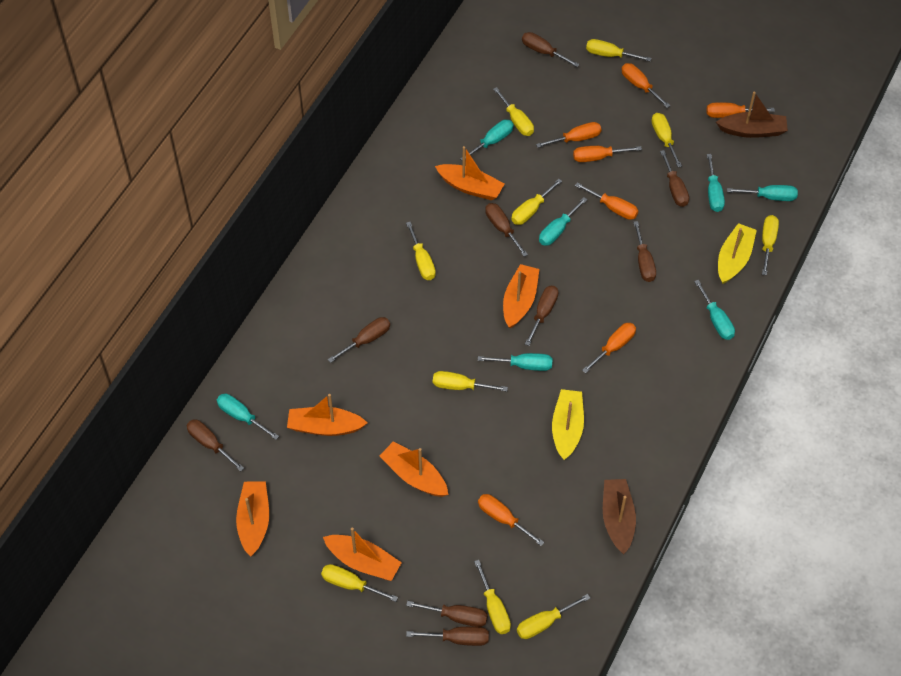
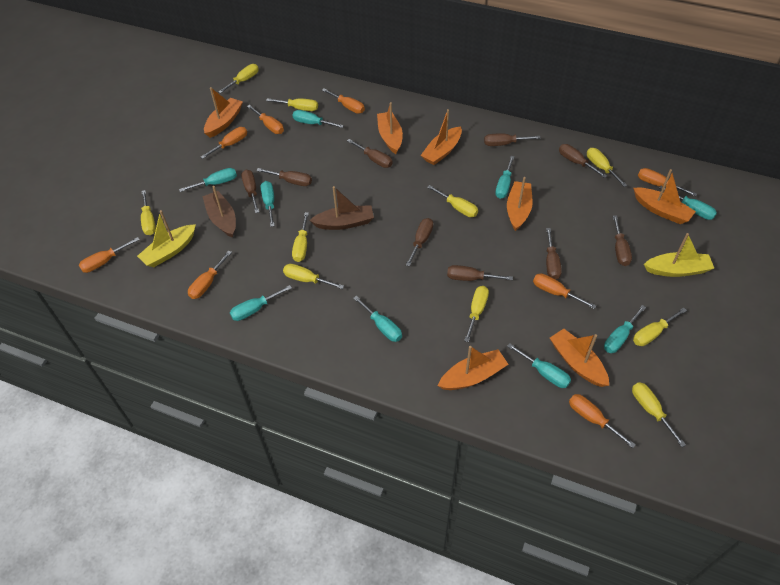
orange boat: 6 -> 7
orange screwdriver: 7 -> 8
turquoise screwdriver: 7 -> 9

